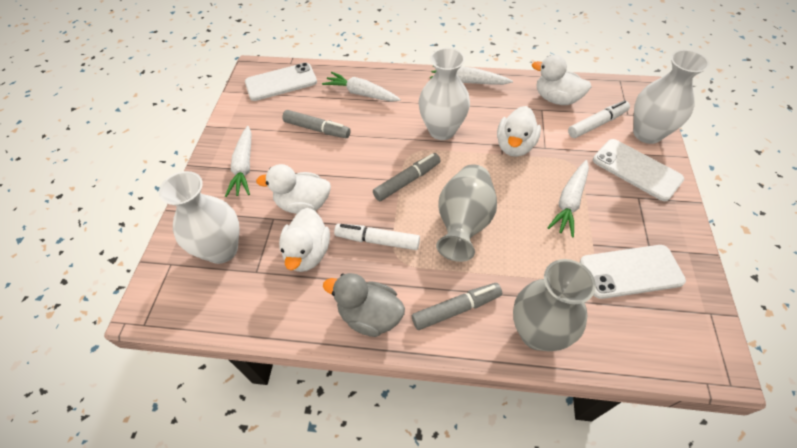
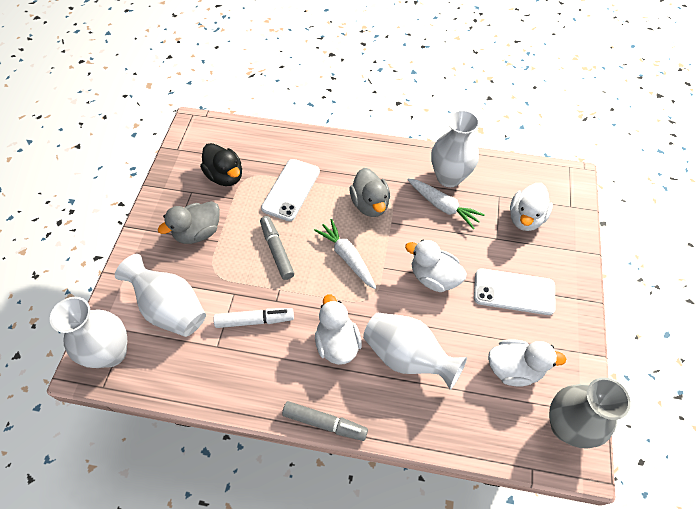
black duck: 0 -> 1
grey duck: 1 -> 2
grey marker: 3 -> 2
grey vase: 2 -> 1
white carrot: 4 -> 2
white marker: 2 -> 1
white phone: 3 -> 2
white vase: 3 -> 4

